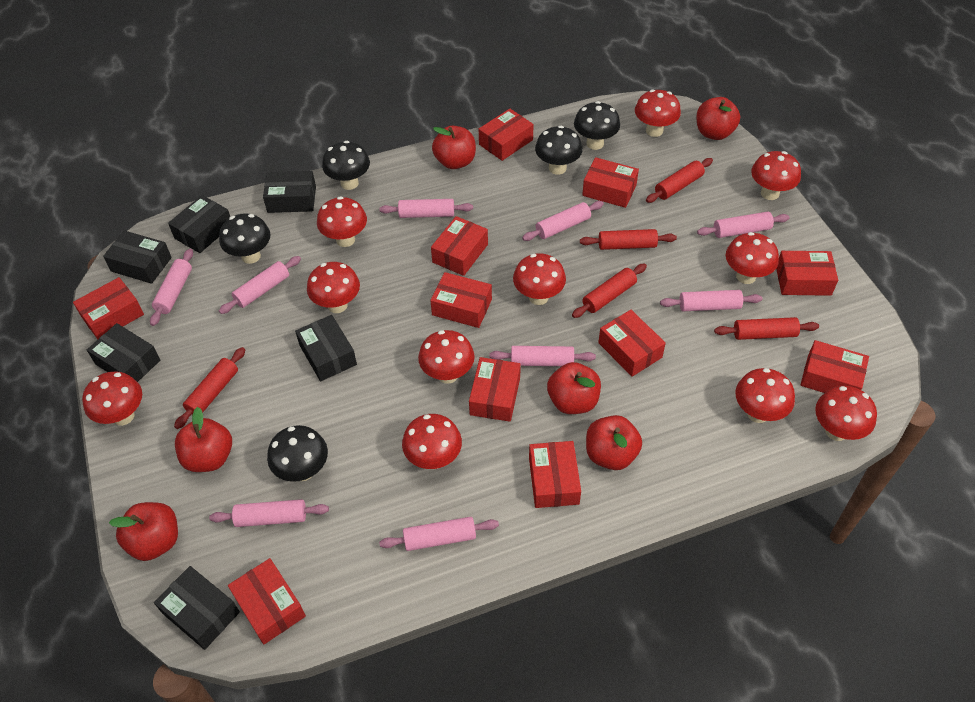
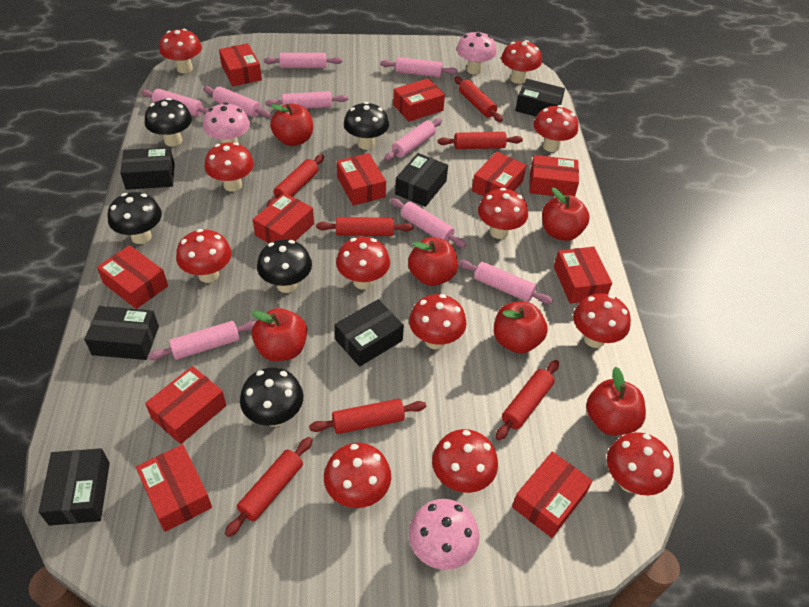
pink mushroom: 0 -> 3
red mushroom: 11 -> 12
red rolling pin: 5 -> 7

